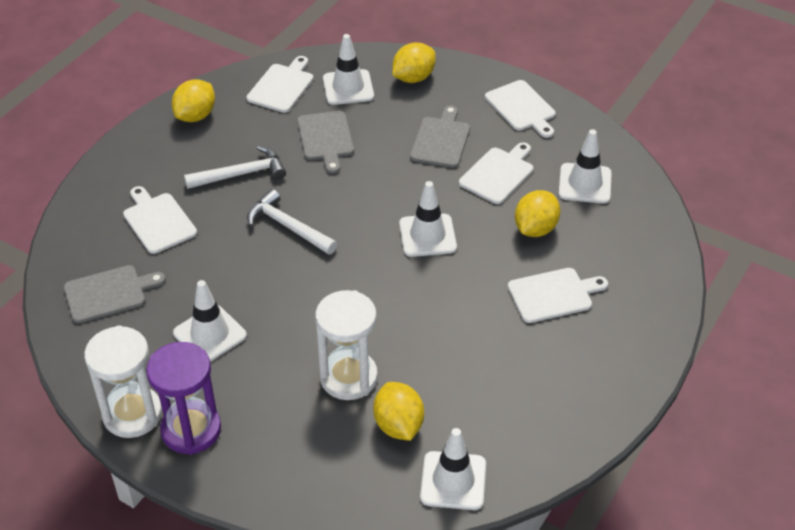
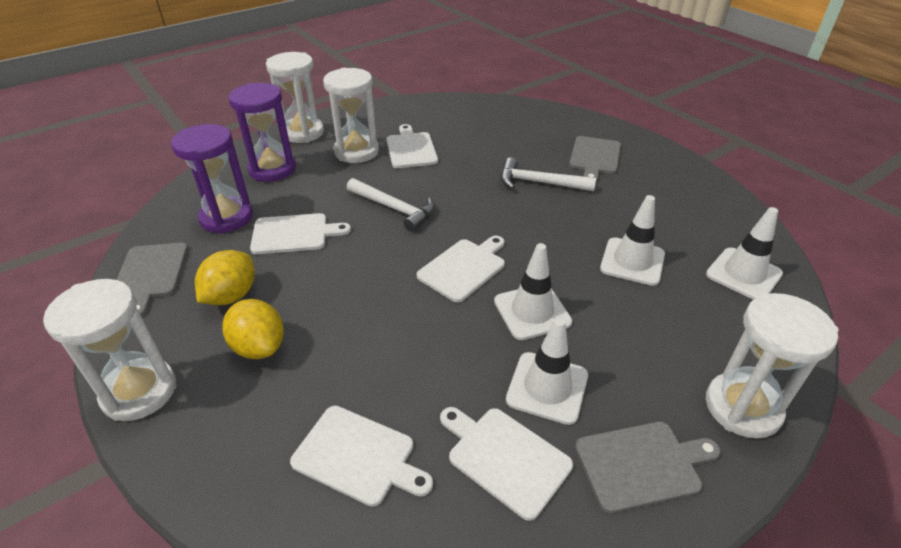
purple hourglass: 1 -> 2
white hourglass: 2 -> 4
white traffic cone: 5 -> 4
yellow lemon: 4 -> 2

